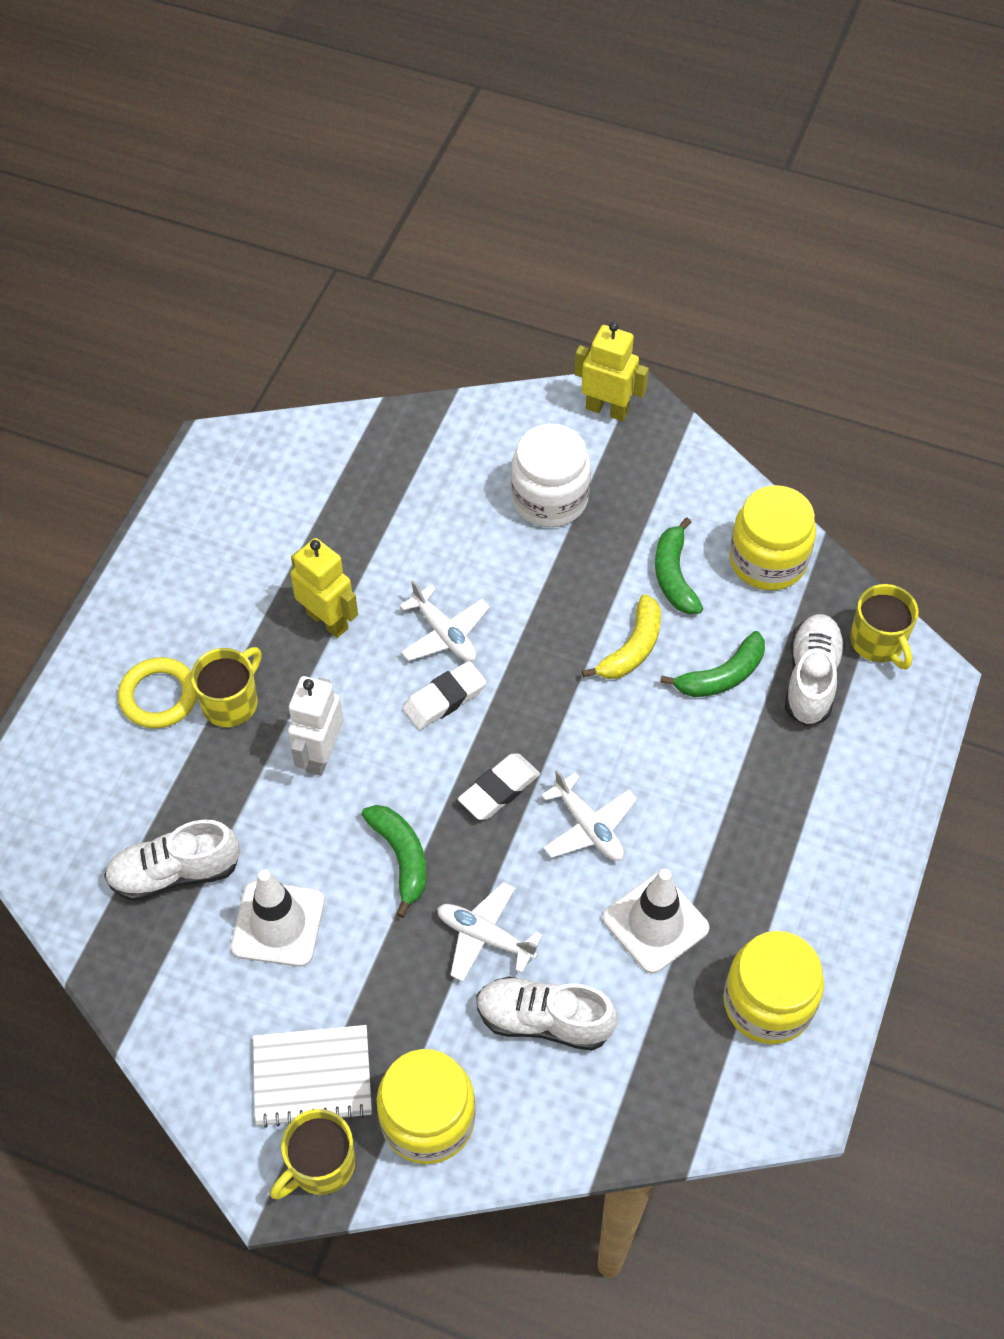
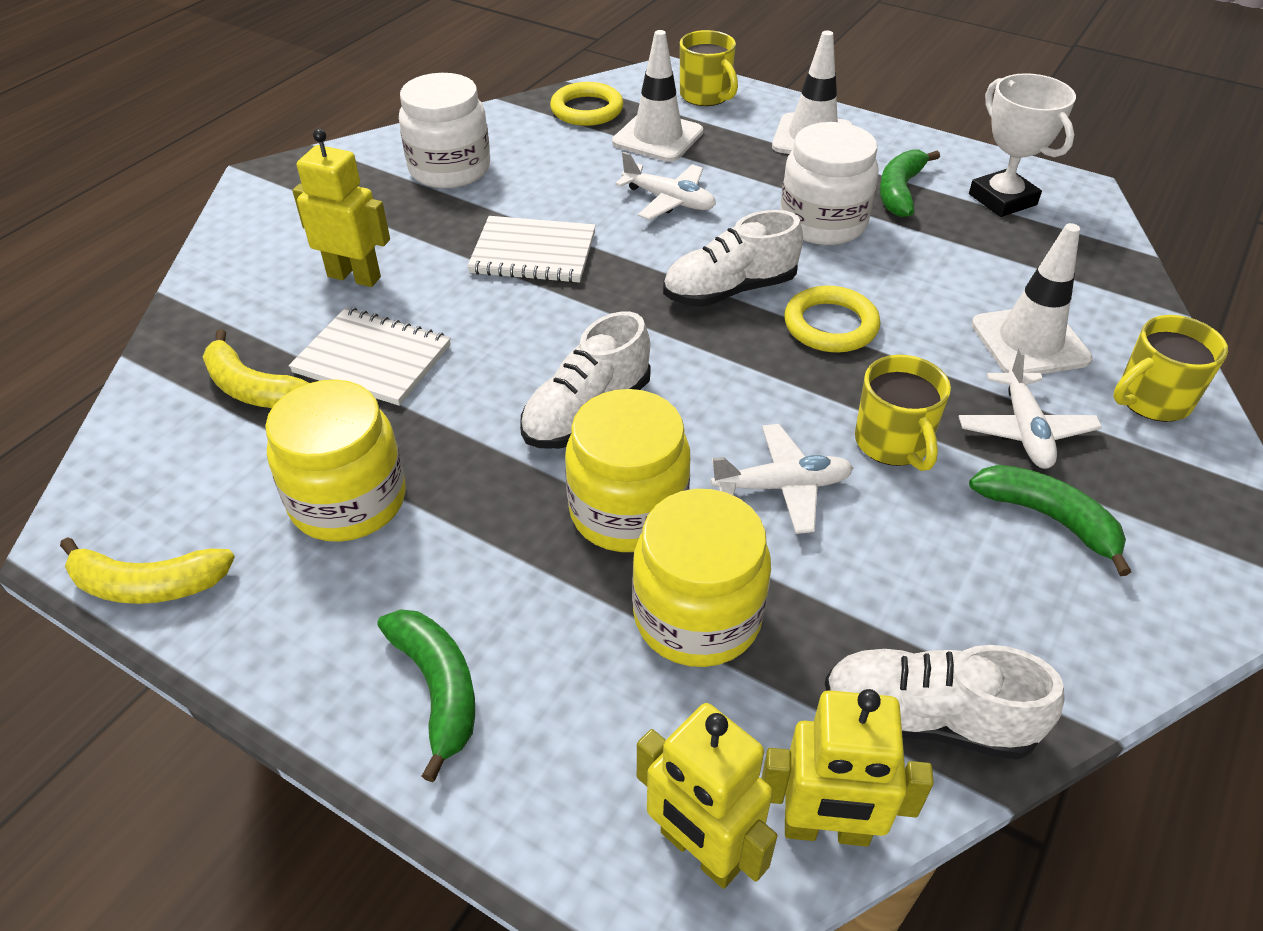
white eraser: 2 -> 0
white jar: 1 -> 2
white notebook: 1 -> 2
white robot: 1 -> 0
white traffic cone: 2 -> 3
white trophy: 0 -> 1
yellow banana: 1 -> 2
yellow ring: 1 -> 2
yellow robot: 2 -> 3

